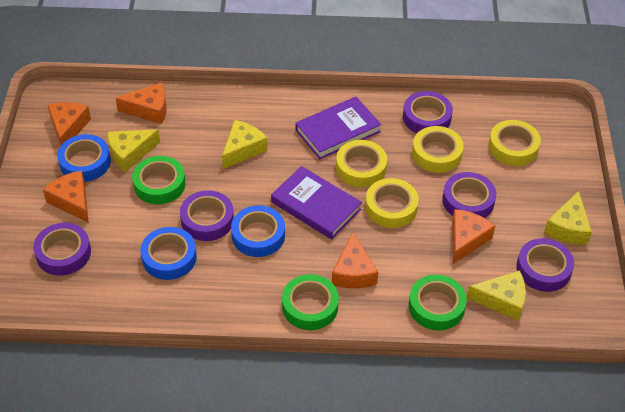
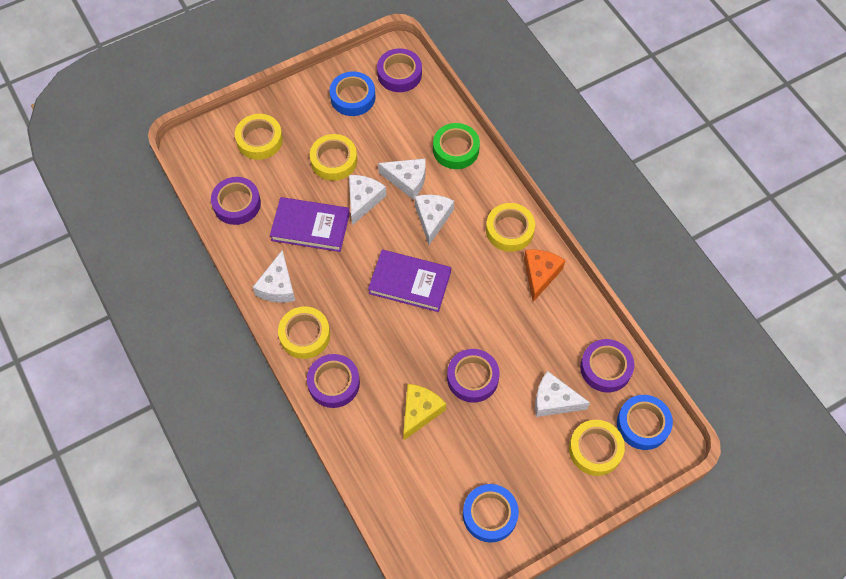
green tape: 3 -> 1
orange cheese: 5 -> 1
white cheese: 0 -> 5
yellow cheese: 4 -> 1
yellow tape: 4 -> 5

